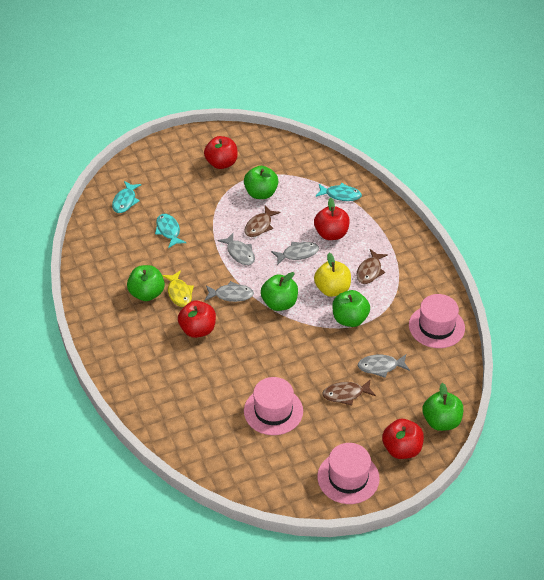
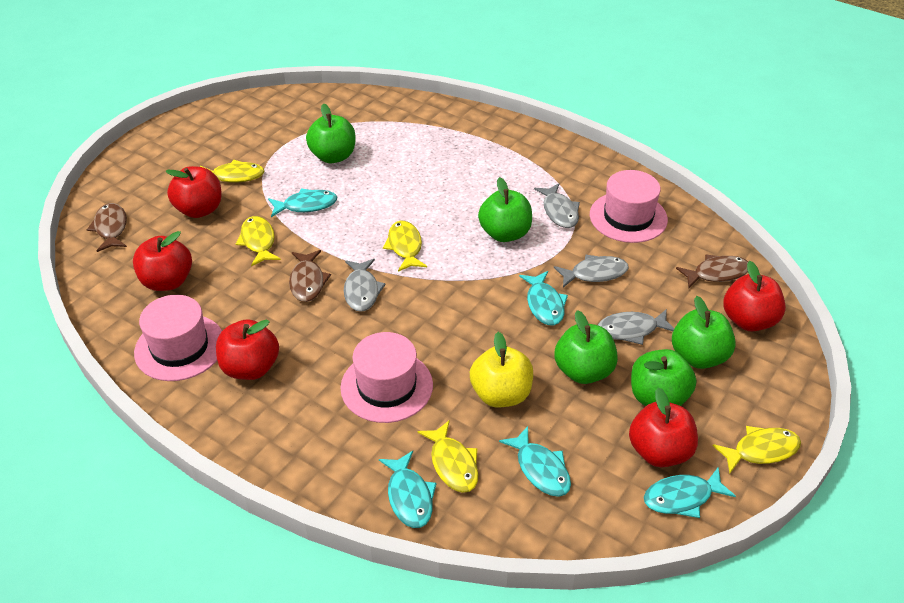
red apple: 4 -> 5
turquoise fish: 3 -> 5
yellow fish: 1 -> 5

